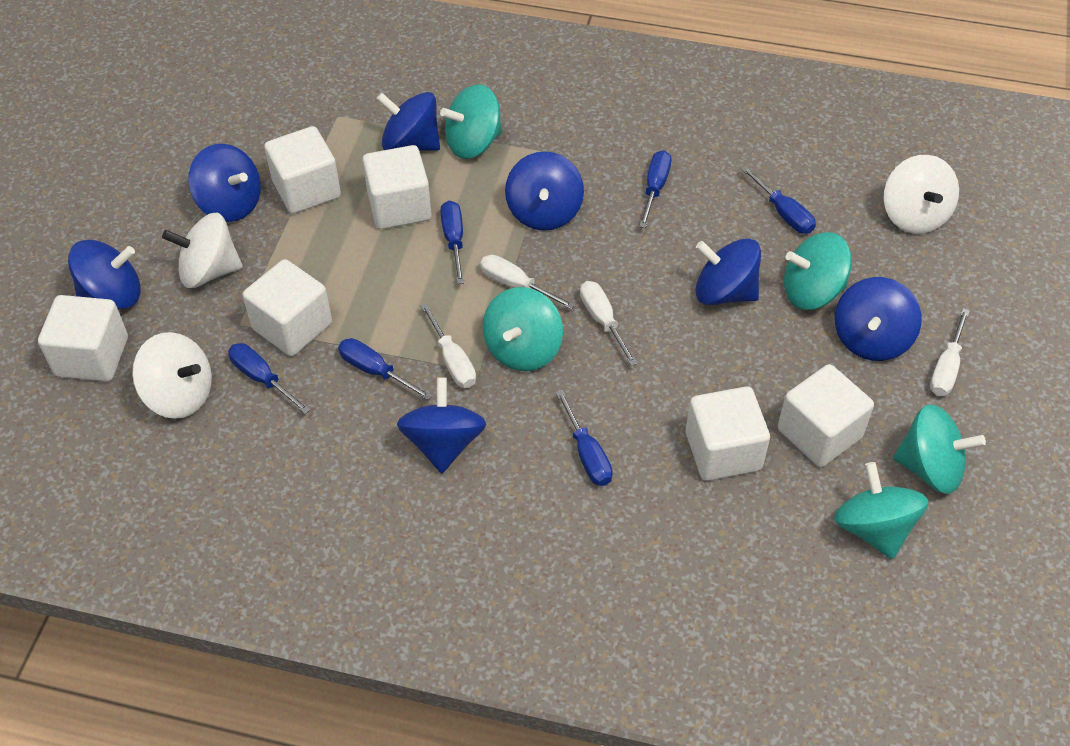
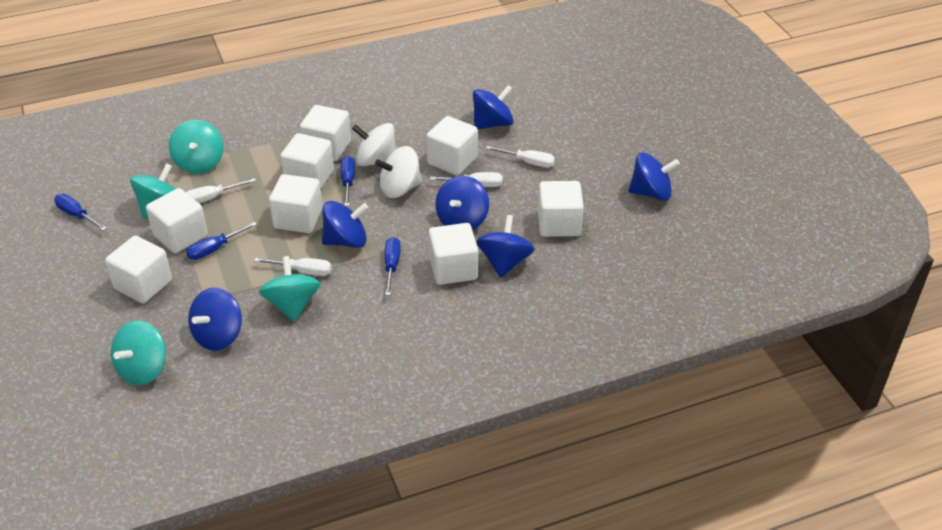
blue screwdriver: 6 -> 4
blue spinning top: 7 -> 6
turquoise spinning top: 5 -> 4
white cube: 6 -> 8
white spinning top: 3 -> 2

